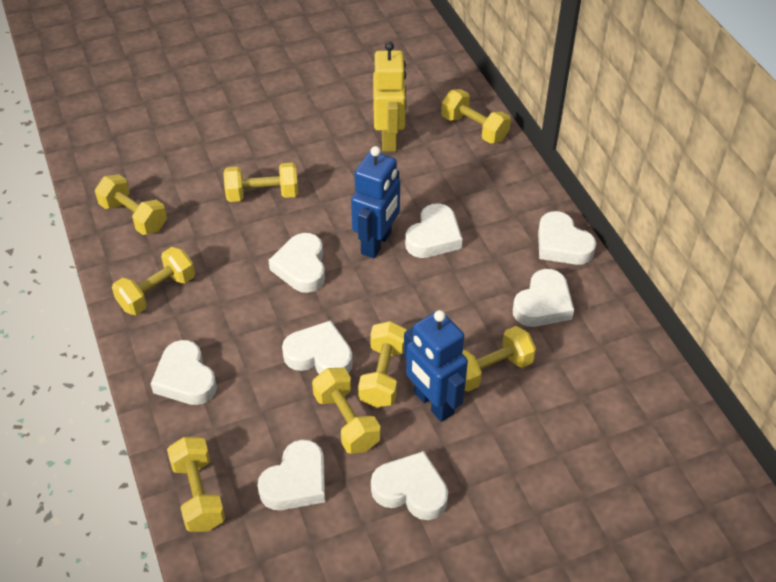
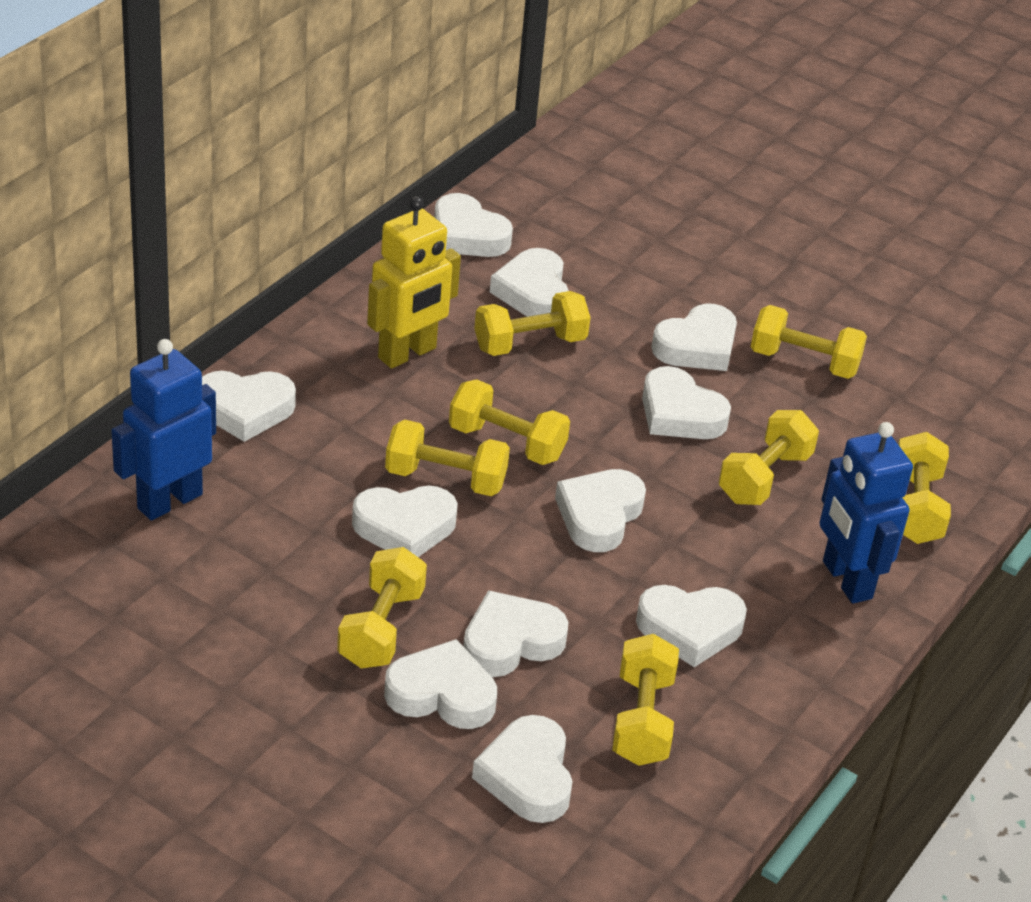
white heart: 8 -> 11

